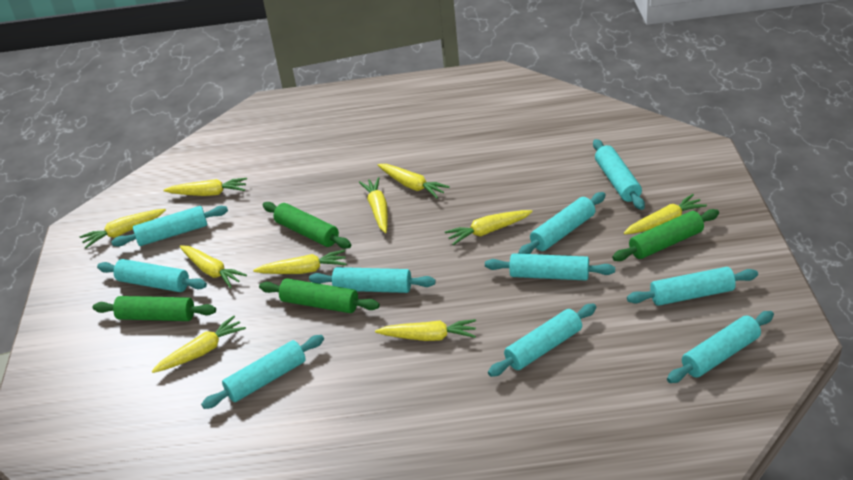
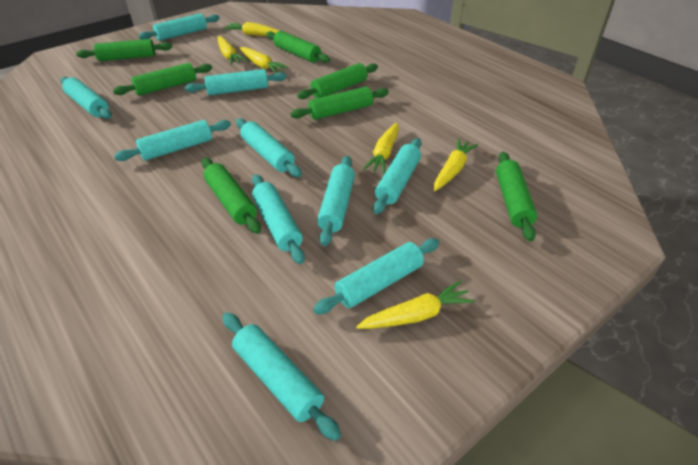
green rolling pin: 4 -> 7
yellow carrot: 10 -> 6

